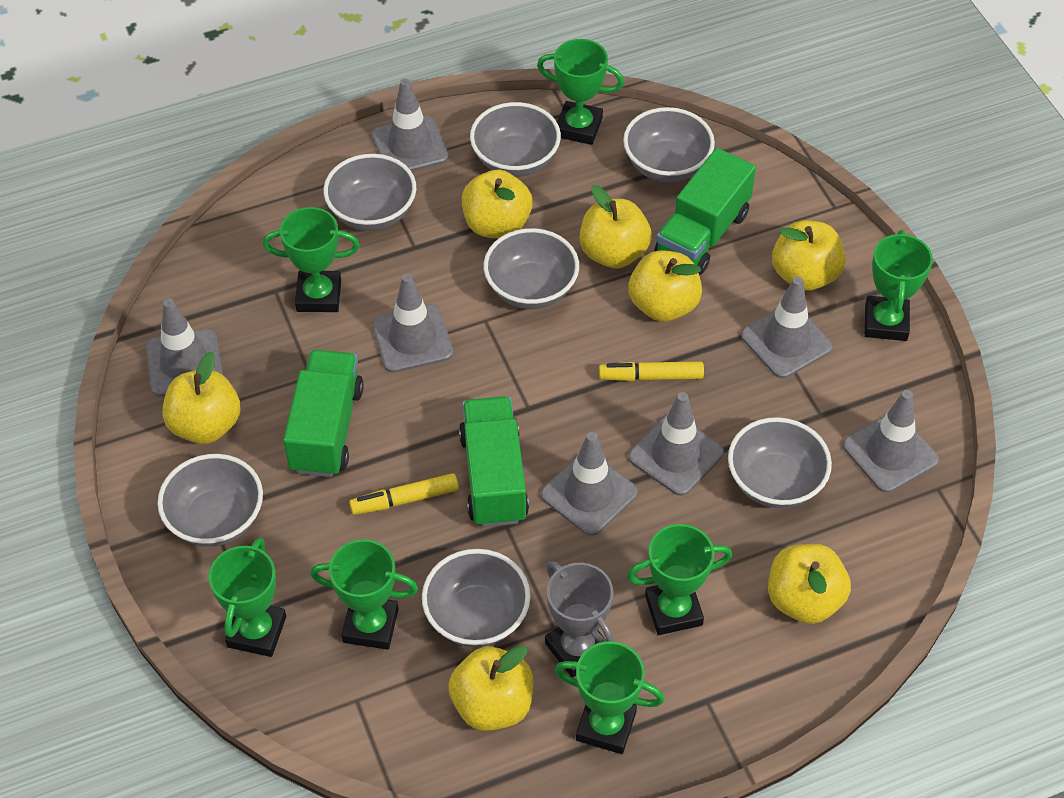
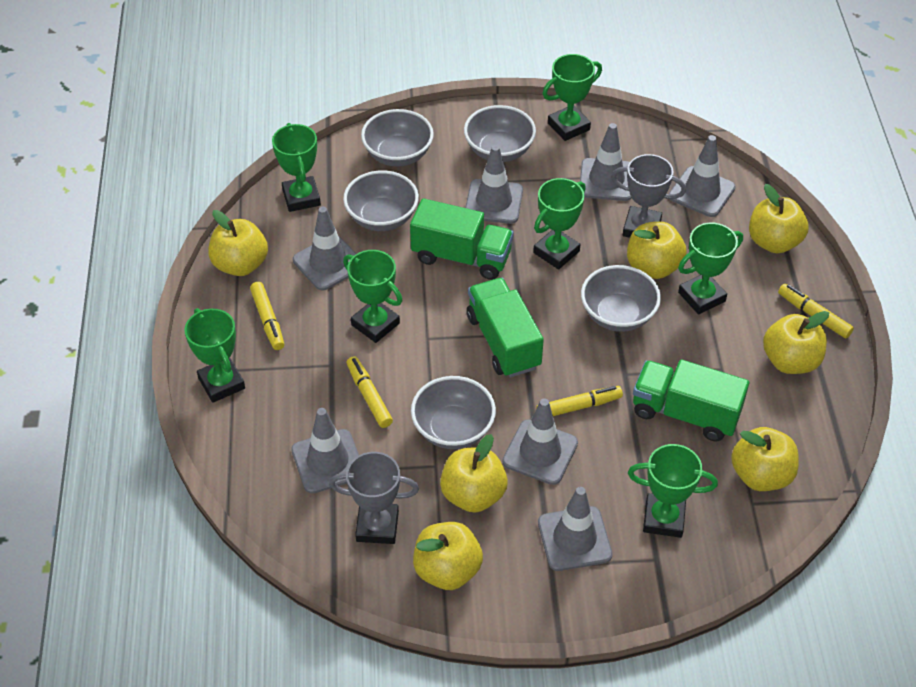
grey bowl: 7 -> 5
grey trophy: 1 -> 2
yellow marker: 2 -> 4

